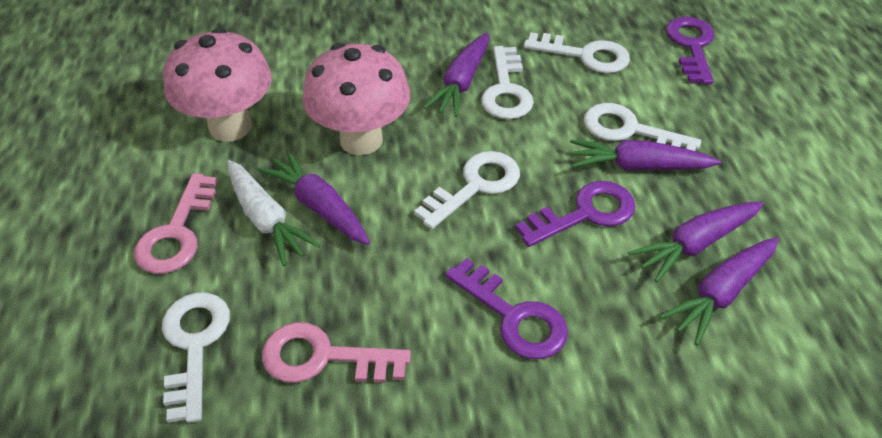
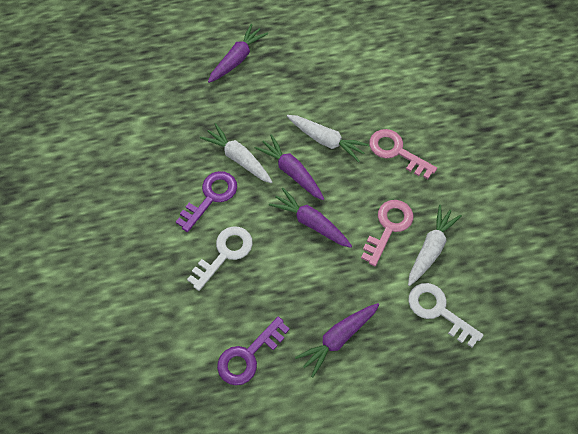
pink mushroom: 2 -> 0
purple carrot: 5 -> 4
purple key: 3 -> 2
white carrot: 1 -> 3
white key: 5 -> 2

